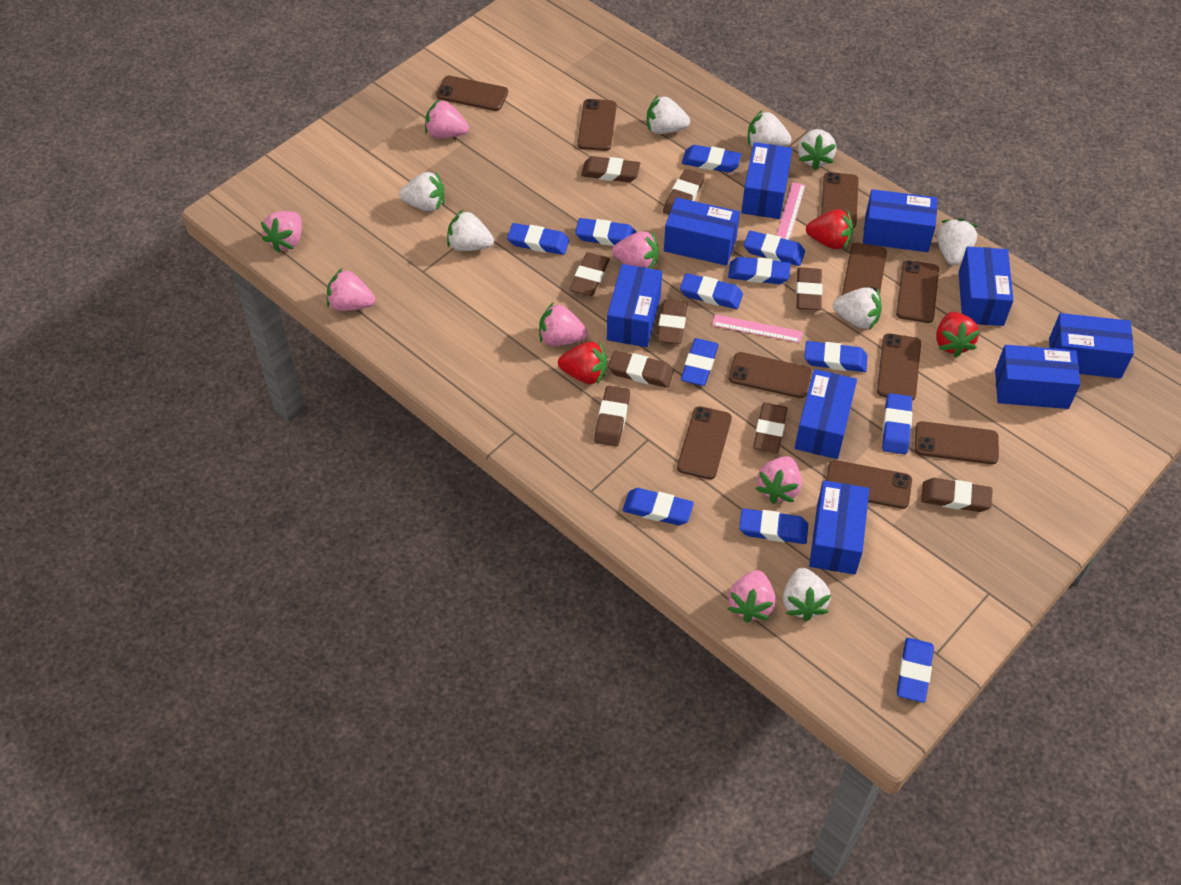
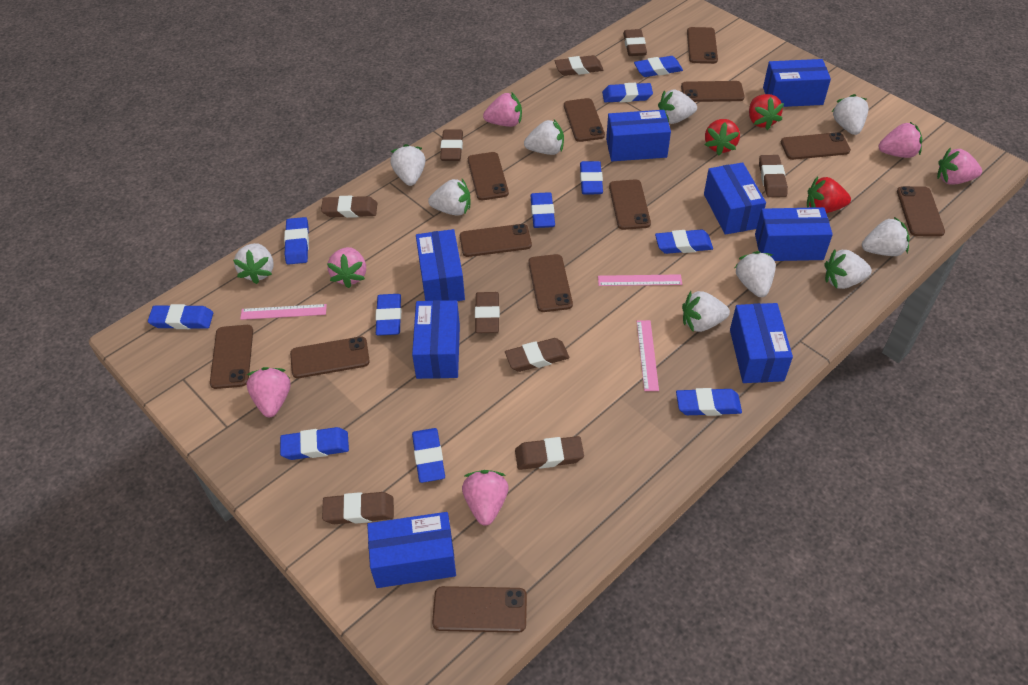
blue box: 9 -> 8
blue eraser: 12 -> 11
brown phone: 10 -> 12
pink ruler: 2 -> 3
pink strawberry: 7 -> 6
white strawberry: 8 -> 10

